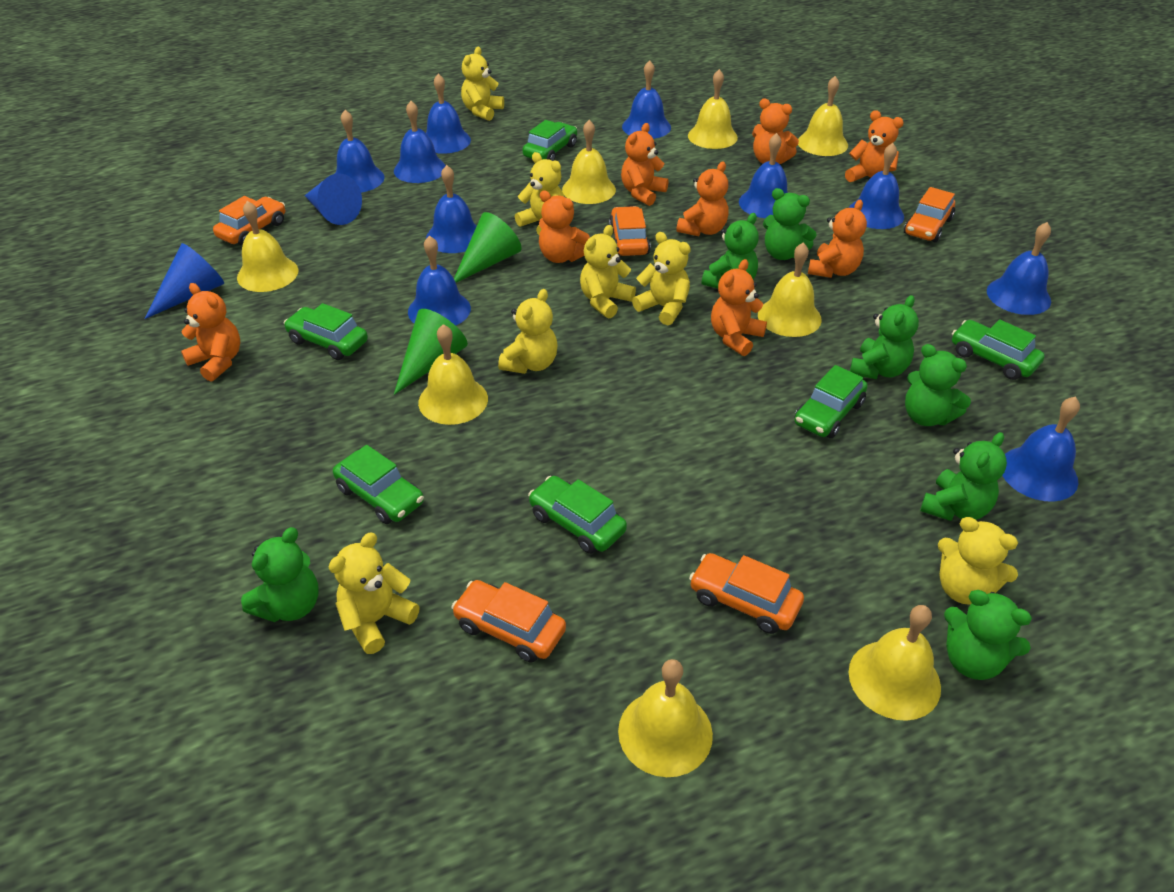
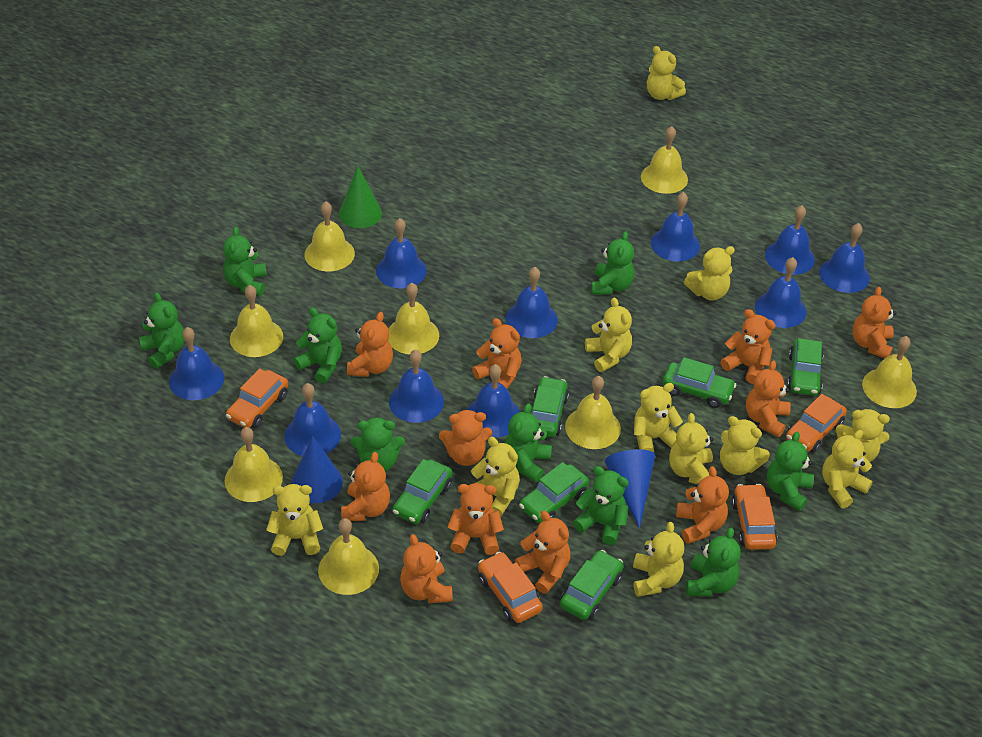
green cone: 2 -> 1
green teddy bear: 7 -> 9
orange car: 5 -> 4
orange teddy bear: 8 -> 11
yellow teddy bear: 7 -> 11

